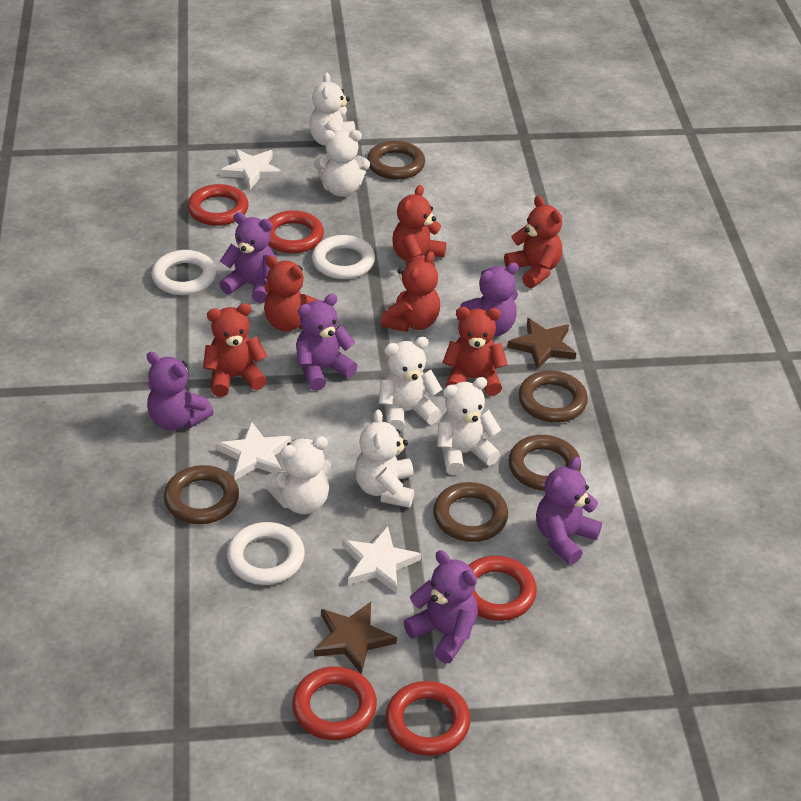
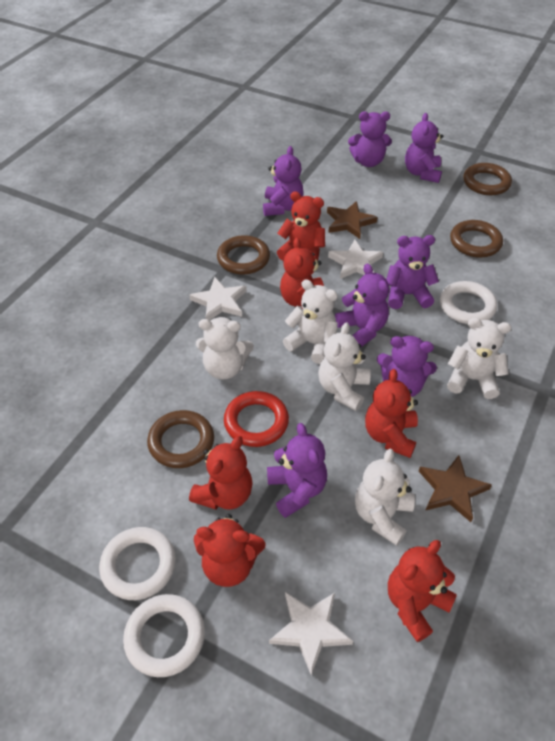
brown ring: 5 -> 4
purple teddy bear: 6 -> 7
red ring: 5 -> 1
white teddy bear: 6 -> 5

